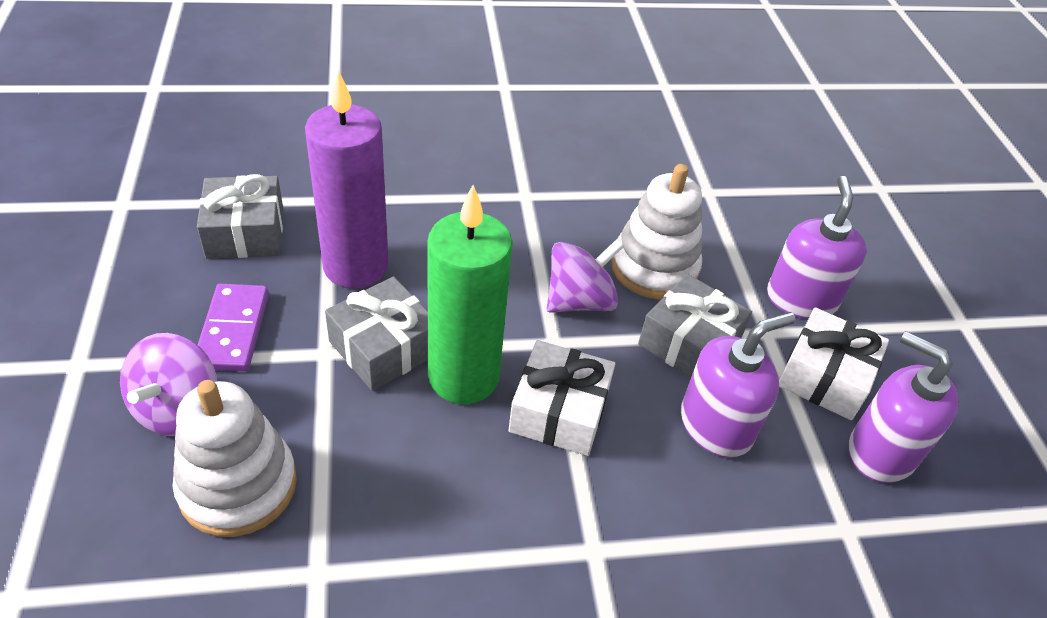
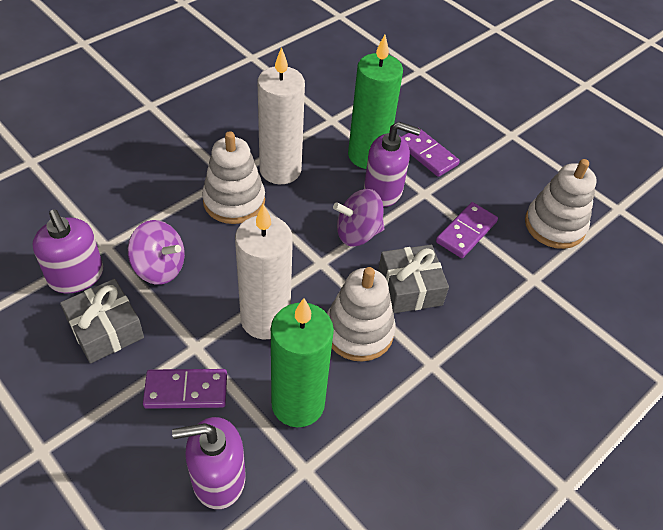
green candle: 1 -> 2
grey gift: 3 -> 2
purple candle: 1 -> 0
purple domino: 1 -> 3
white candle: 0 -> 2
white gift: 2 -> 0
white stacking toy: 2 -> 3

